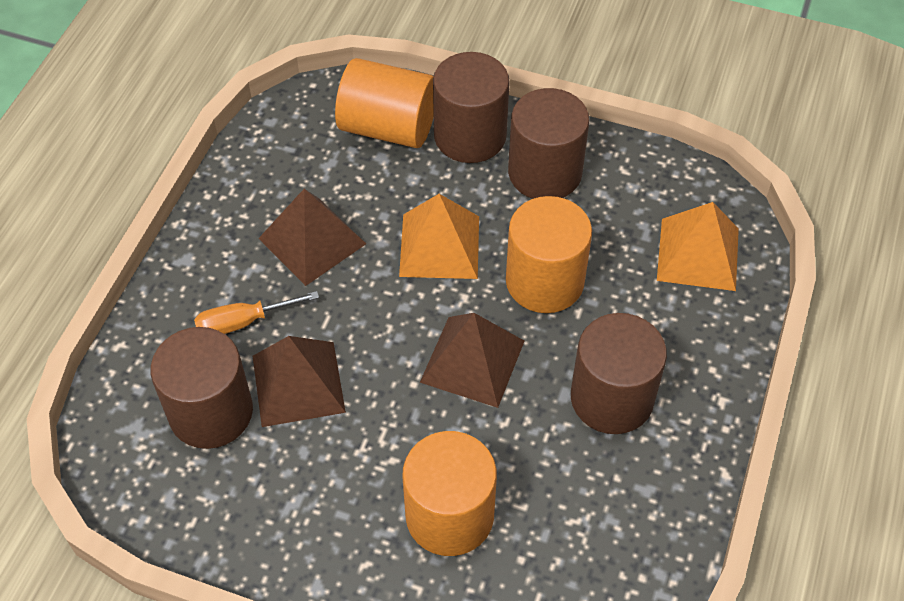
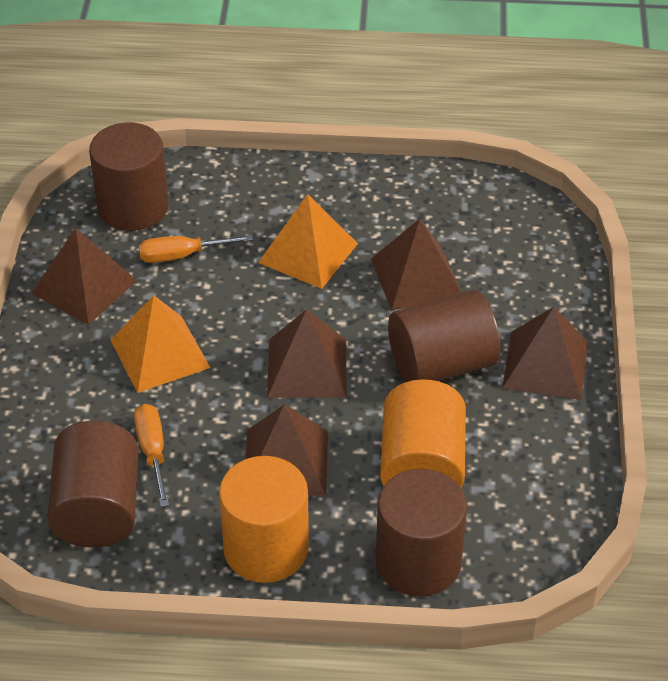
brown pyramid: 3 -> 5
orange cylinder: 3 -> 2
orange screwdriver: 1 -> 2

